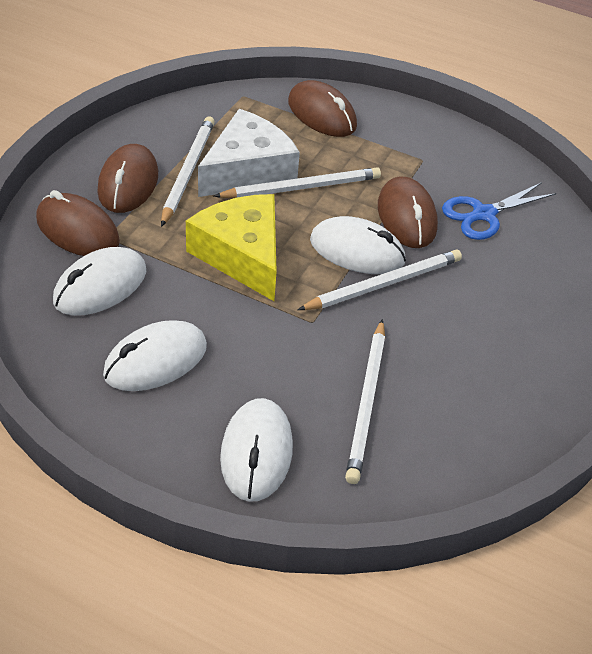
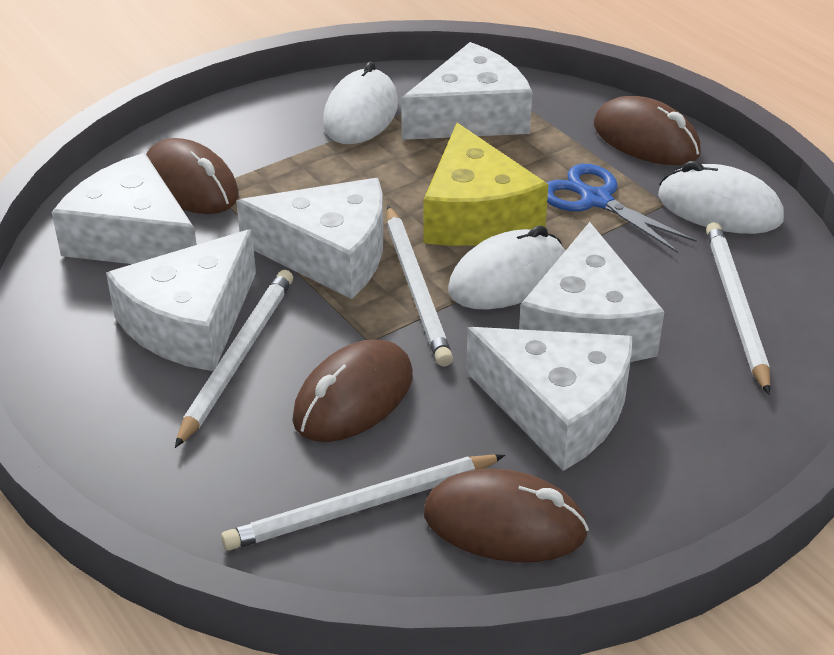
white cheese: 1 -> 6
white mouse: 4 -> 3

